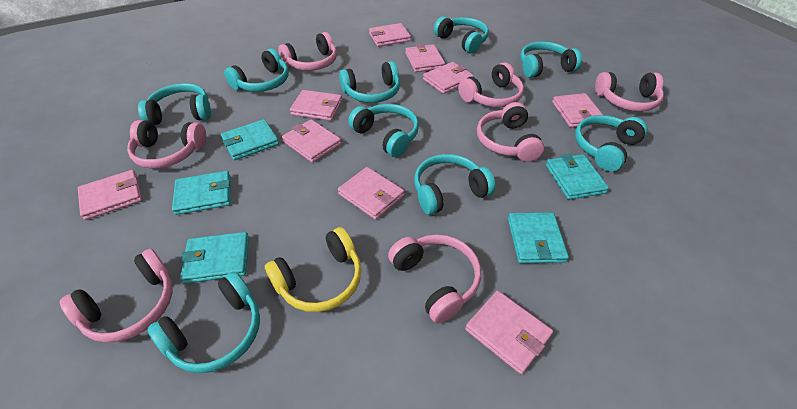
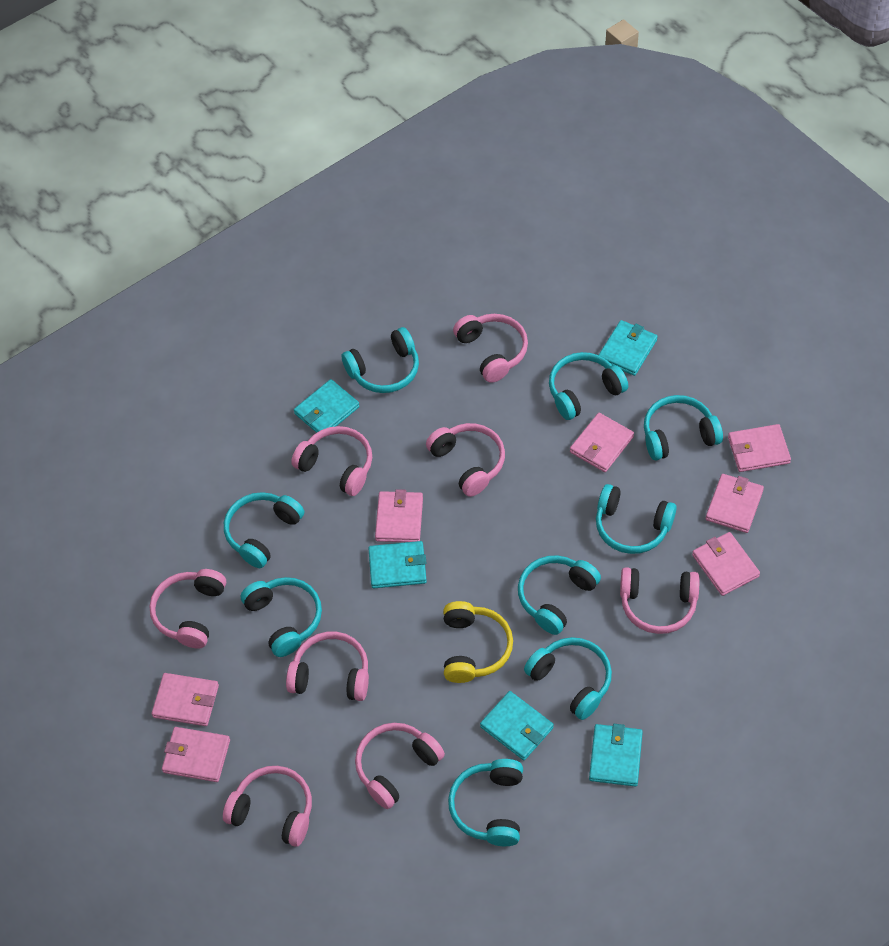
pink headphones: 7 -> 8
pink wallet: 9 -> 7

